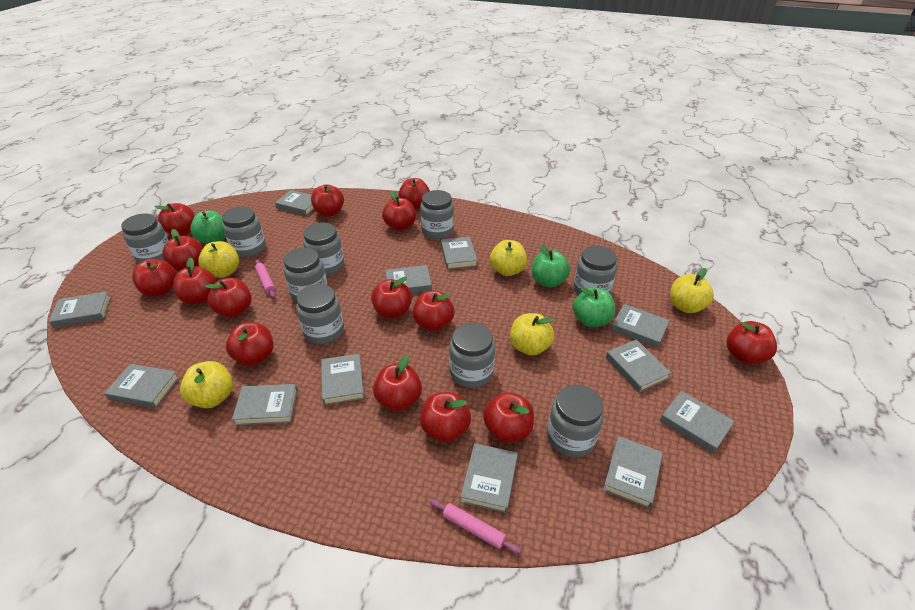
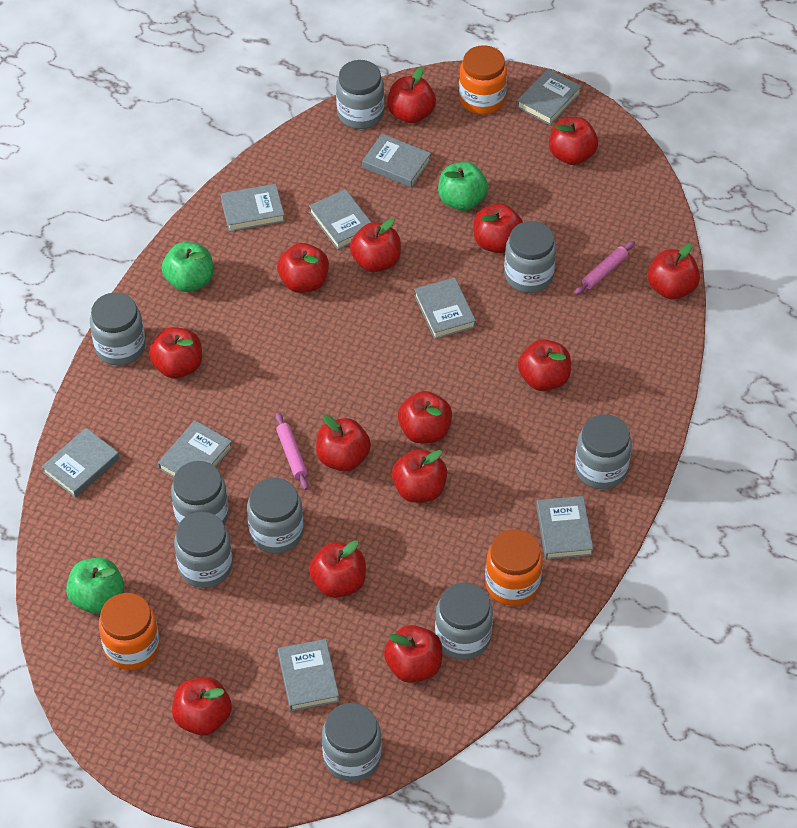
grey book: 12 -> 9
orange jar: 0 -> 3
red apple: 15 -> 14
yellow apple: 5 -> 0

